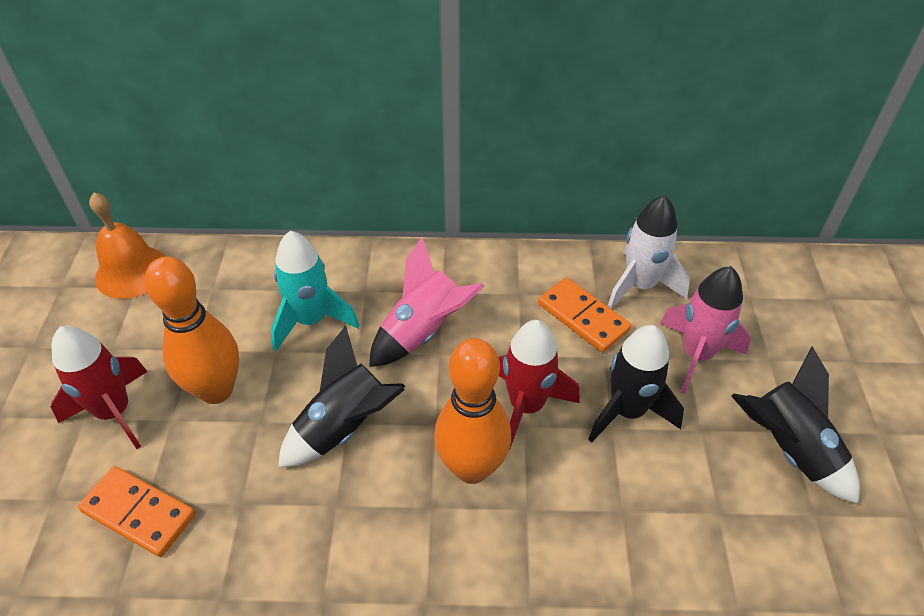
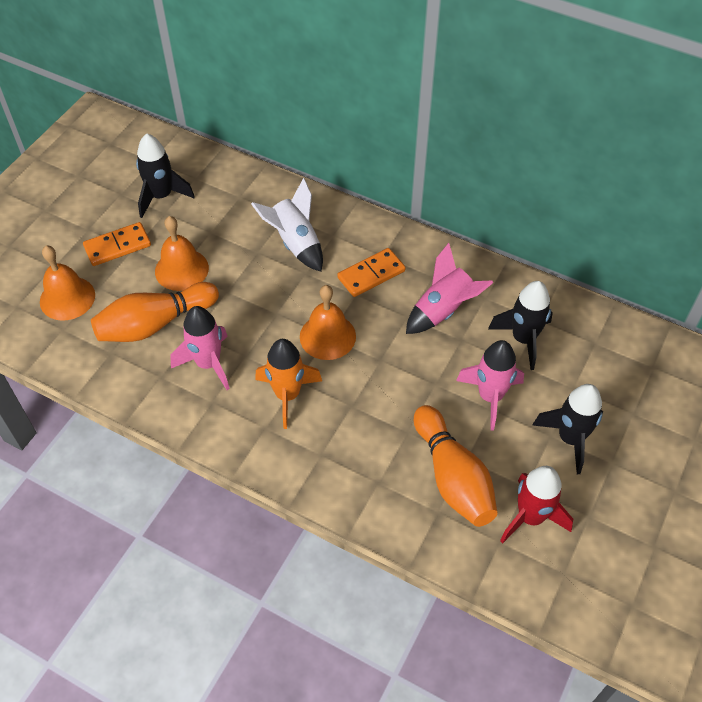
orange bell: 1 -> 3
orange rocket: 0 -> 1
pink rocket: 2 -> 3
red rocket: 2 -> 1
turquoise rocket: 1 -> 0

